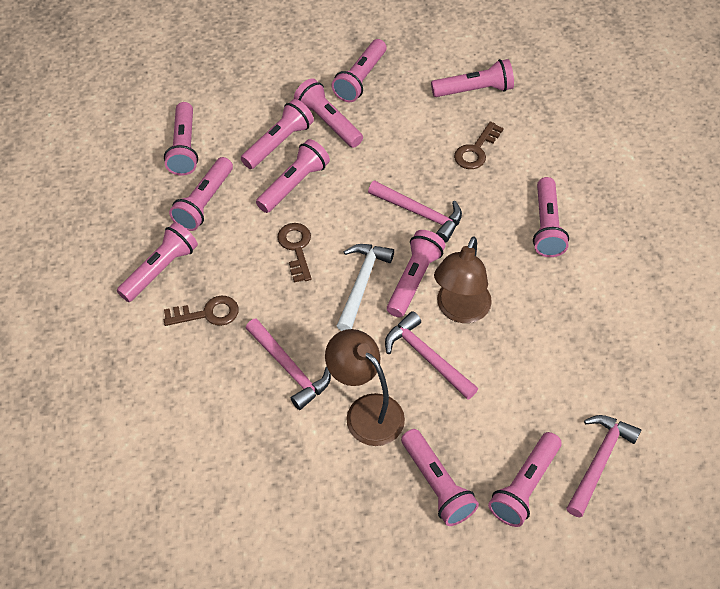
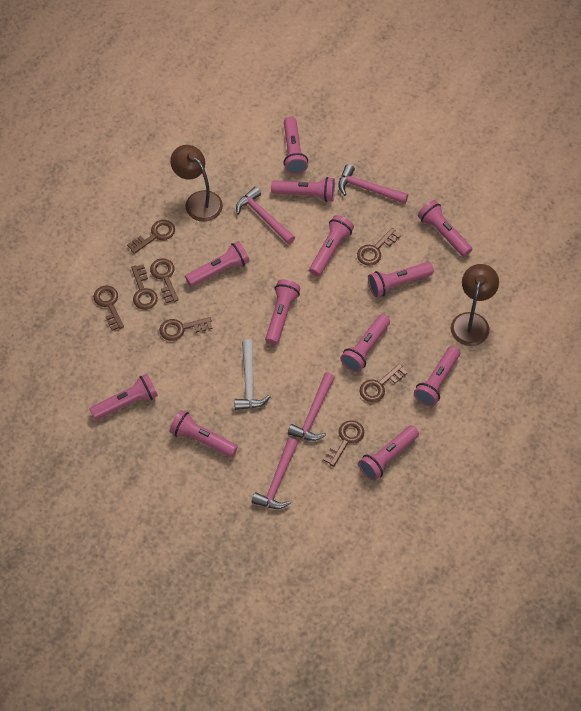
brown key: 3 -> 8

